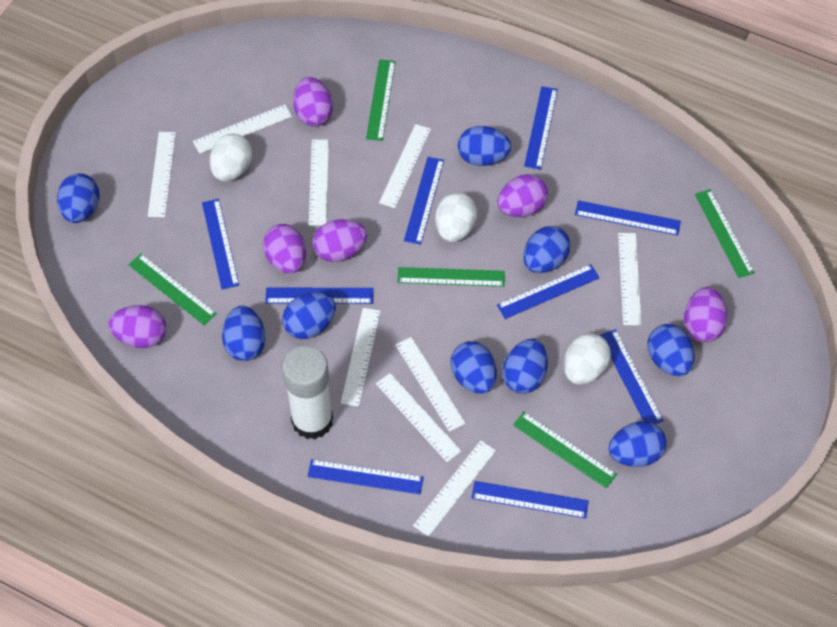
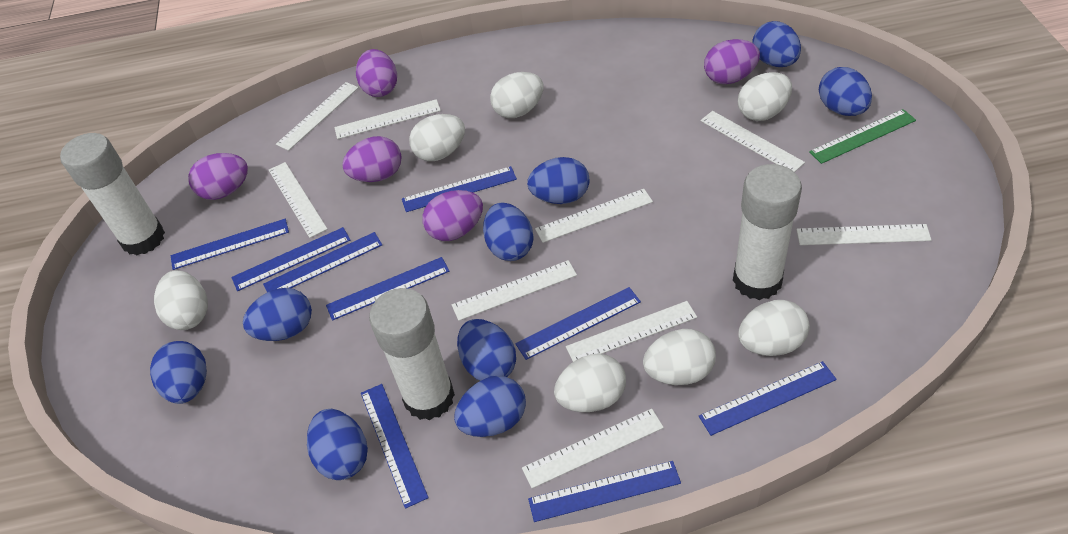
green ruler: 5 -> 1
purple egg: 6 -> 5
white egg: 3 -> 7
white glue stick: 1 -> 3

